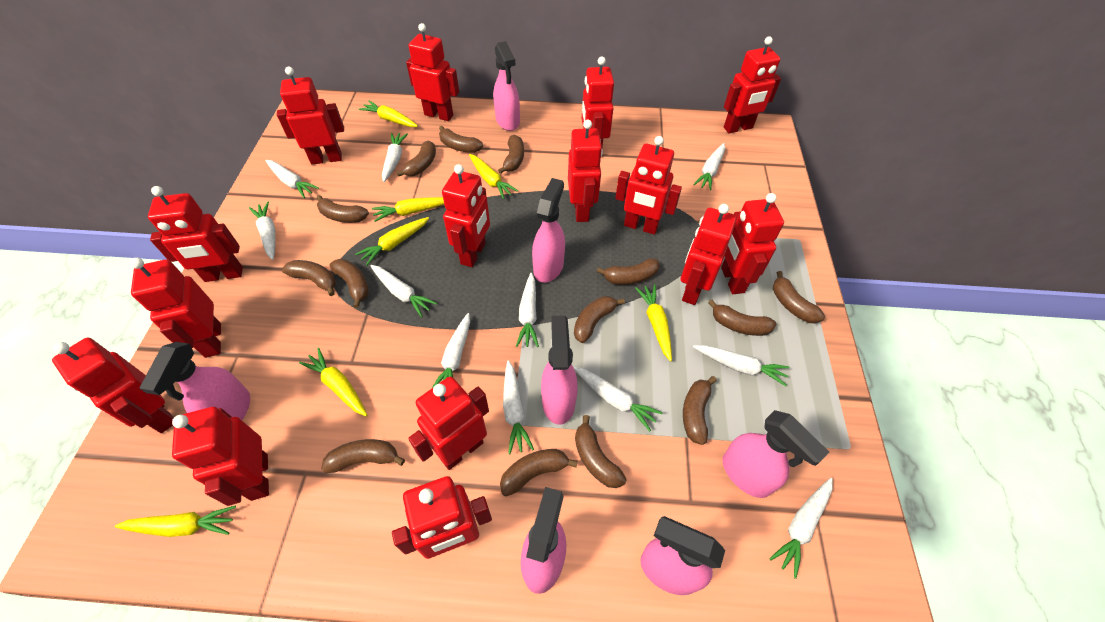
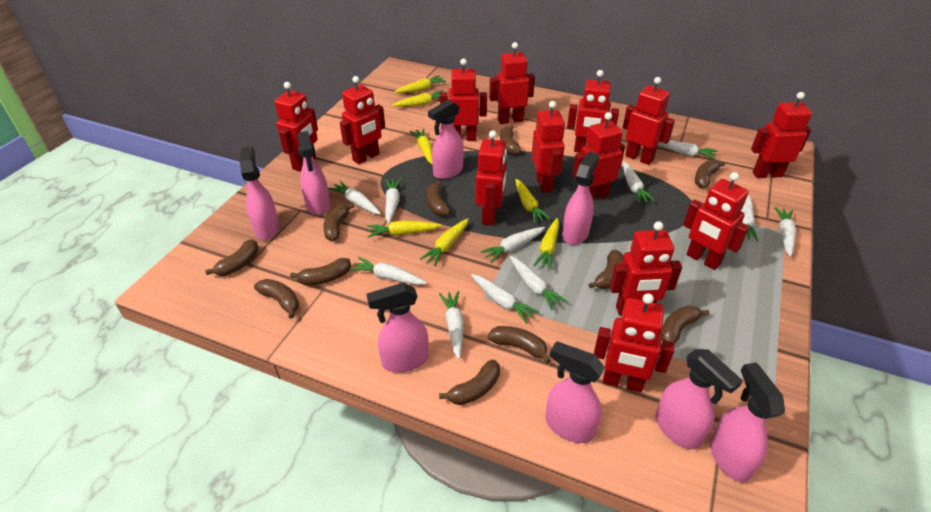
brown banana: 14 -> 11
pink spray bottle: 7 -> 8
red robot: 15 -> 13

